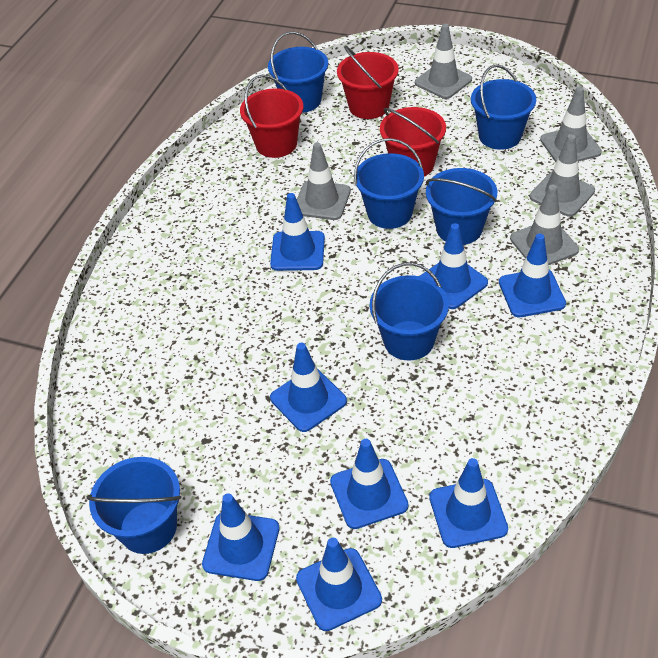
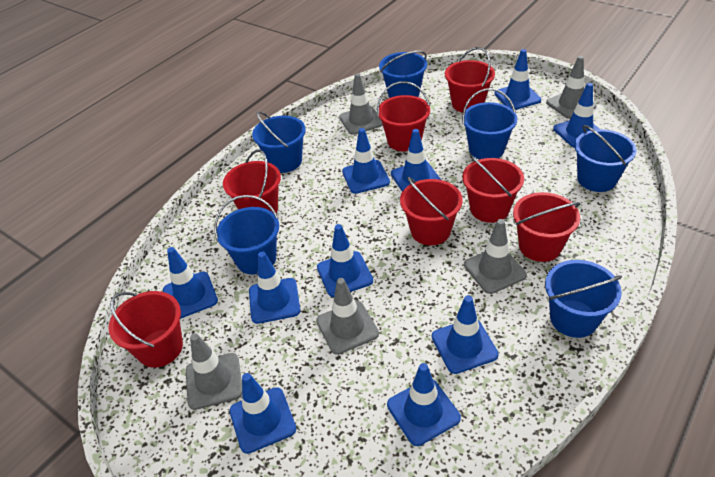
blue traffic cone: 8 -> 10
red bucket: 3 -> 7

